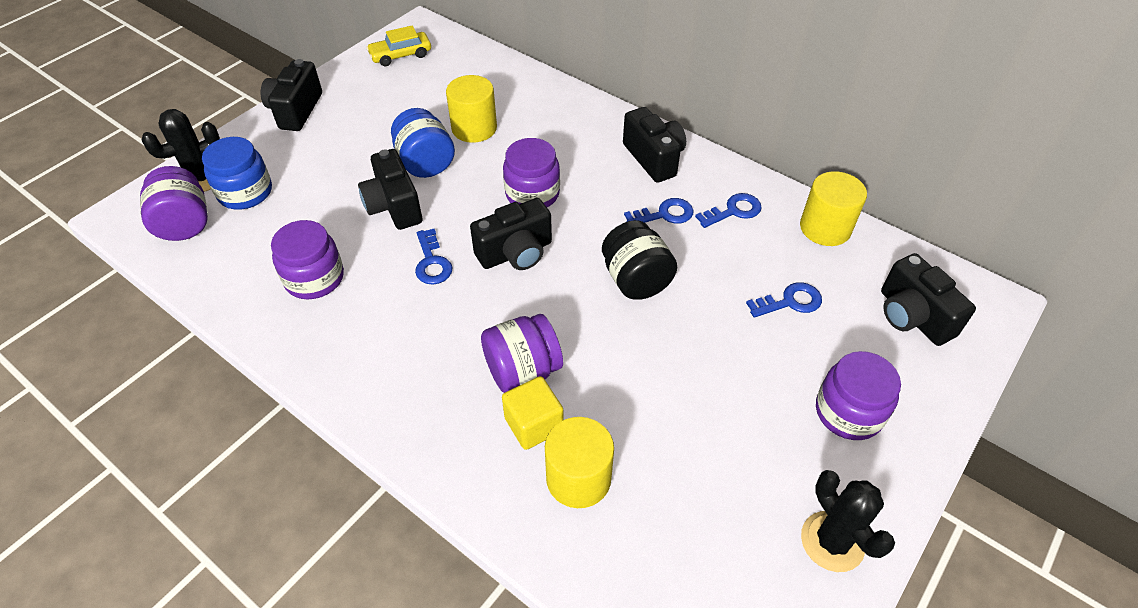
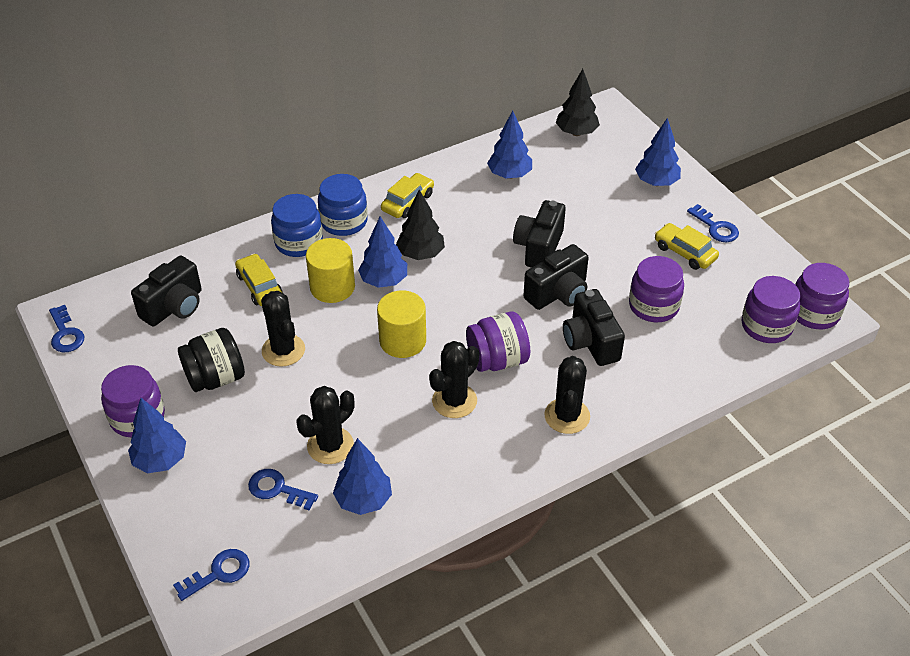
black cactus: 2 -> 4
black camera: 5 -> 4
black tree: 0 -> 2
blue tree: 0 -> 5
yellow car: 1 -> 3
yellow cube: 1 -> 0
yellow cylinder: 3 -> 2

